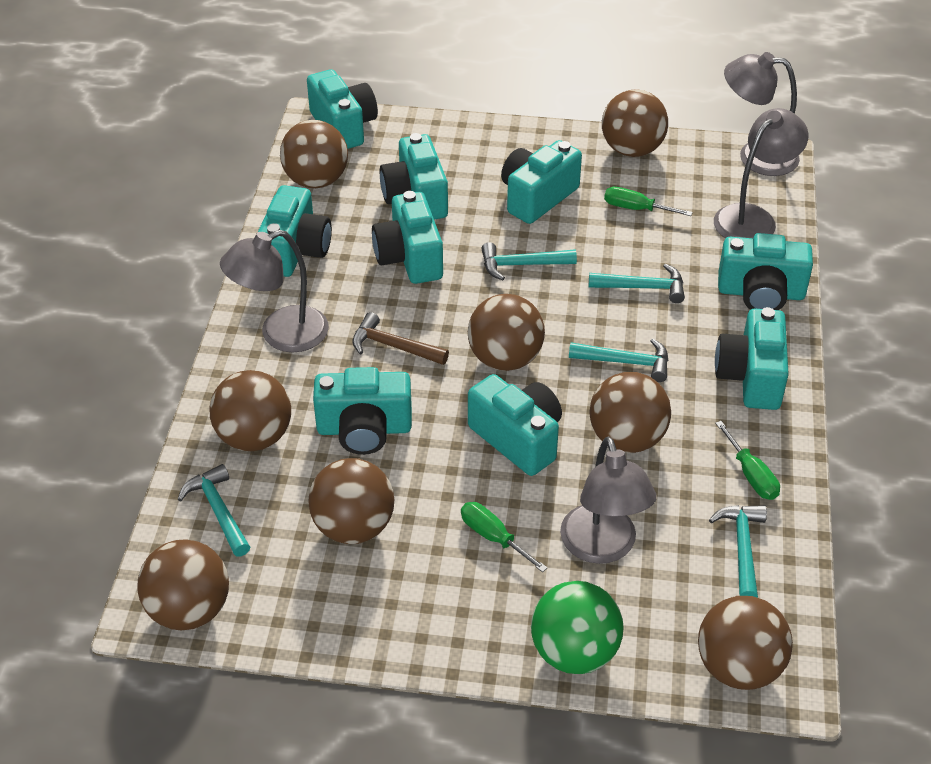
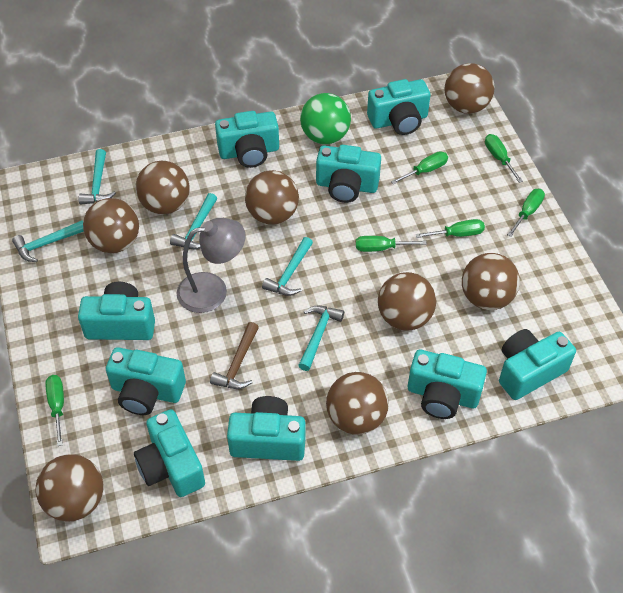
green screwdriver: 3 -> 6
grey lamp: 4 -> 1

